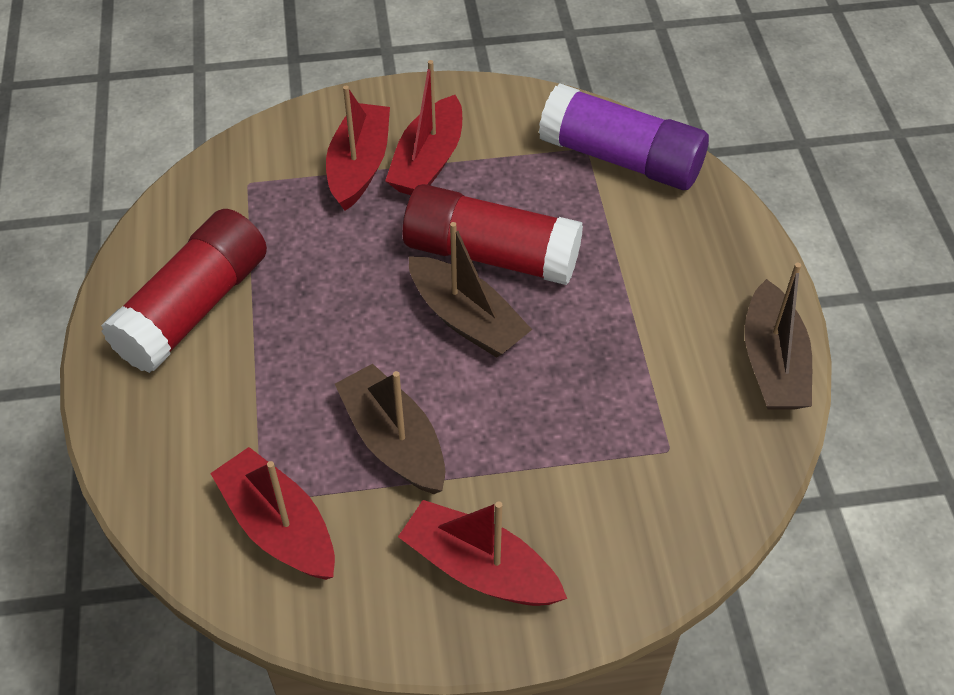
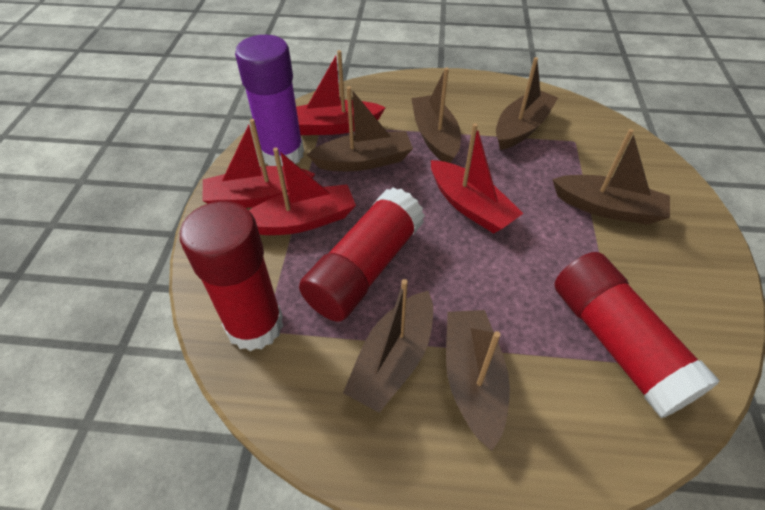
brown boat: 3 -> 6
red glue stick: 2 -> 3

